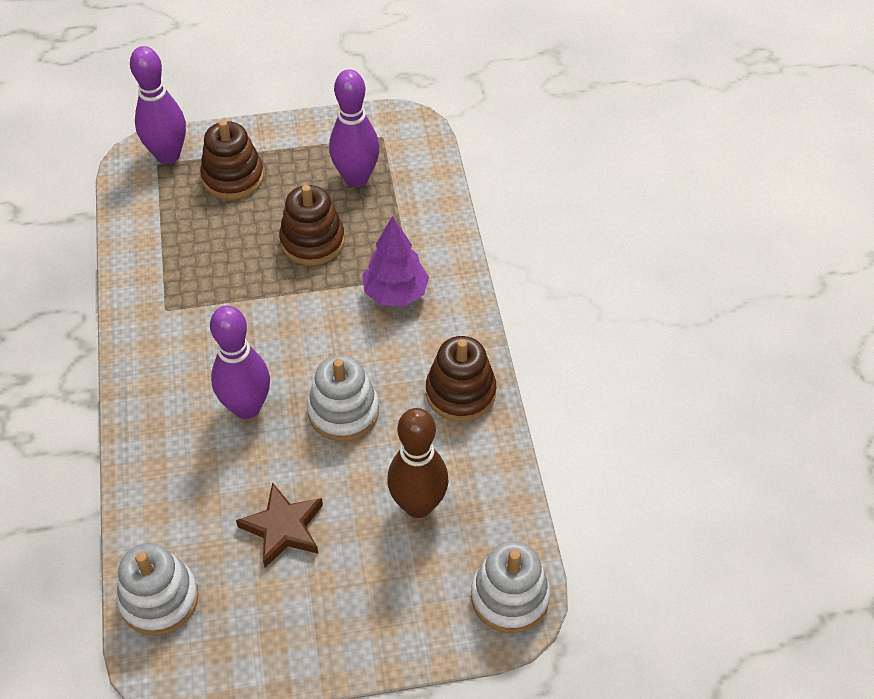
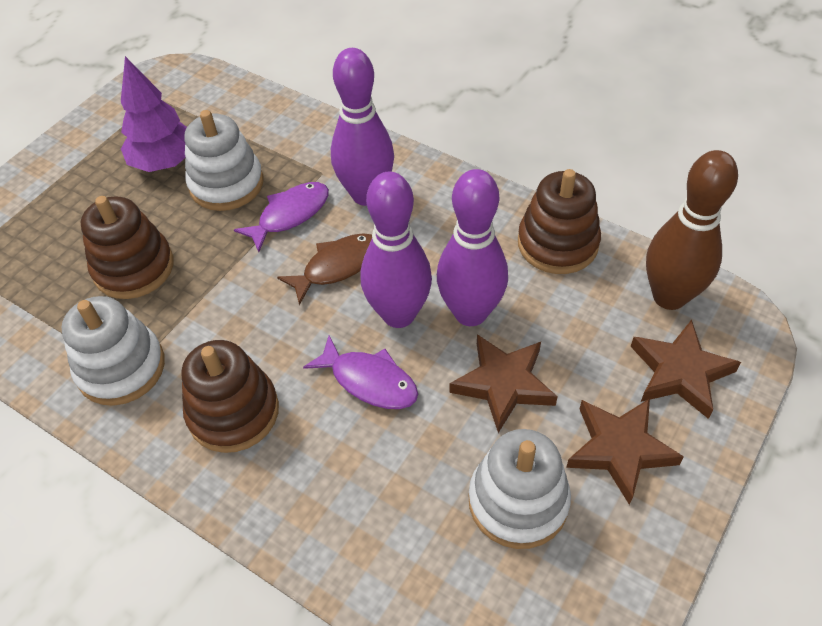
brown fish: 0 -> 1
brown star: 1 -> 3
purple fish: 0 -> 2

